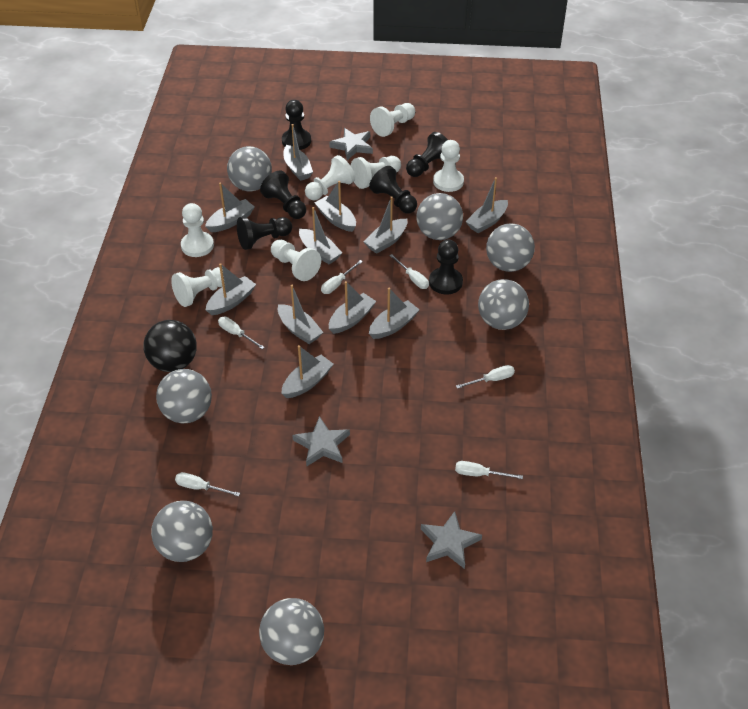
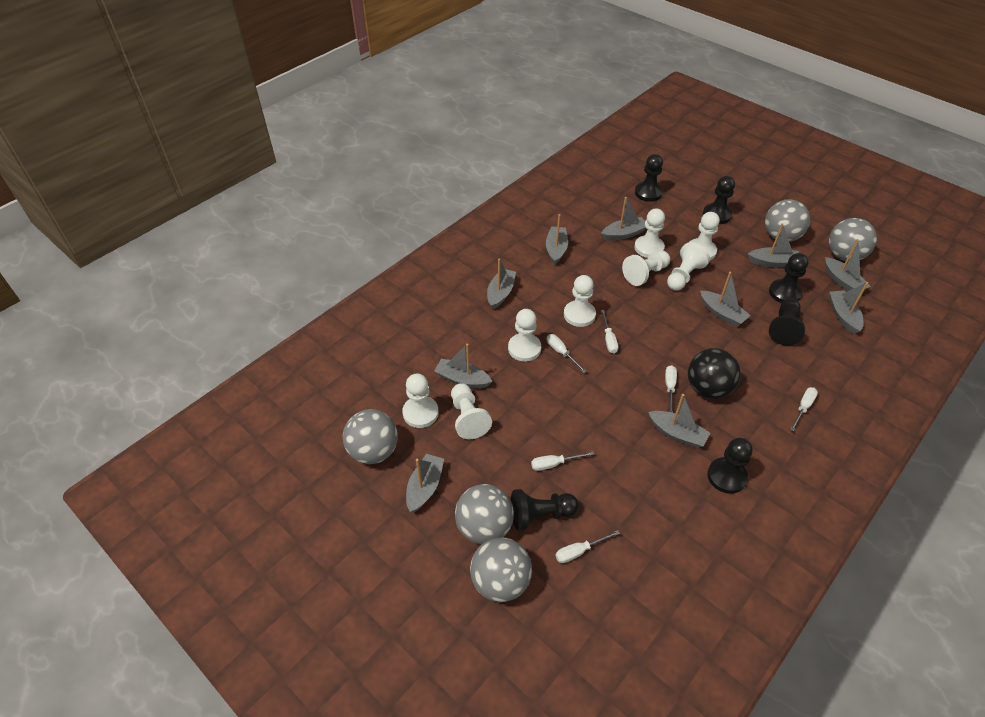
grey ball: 7 -> 5
grey boat: 11 -> 10
grey star: 3 -> 0
white pawn: 7 -> 8

